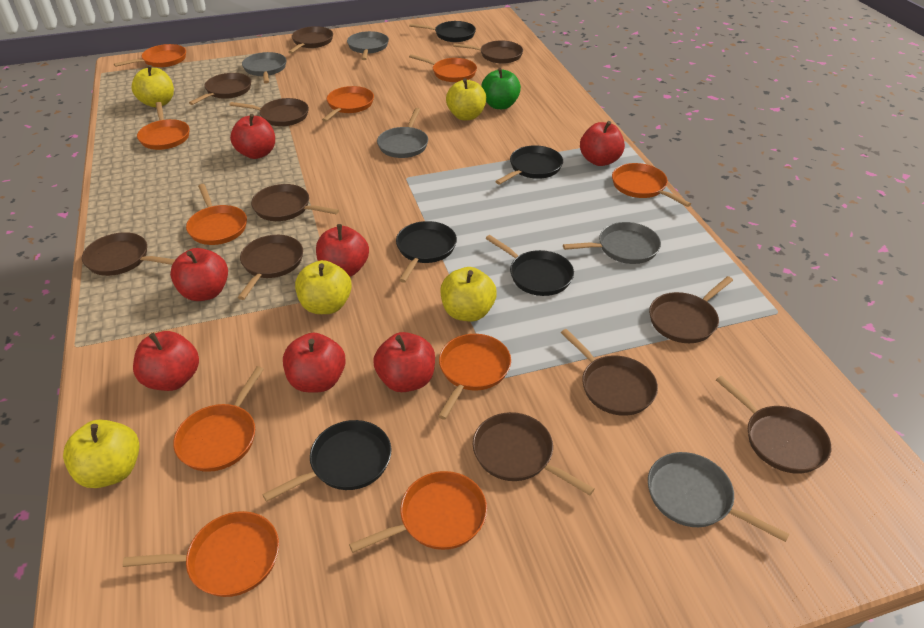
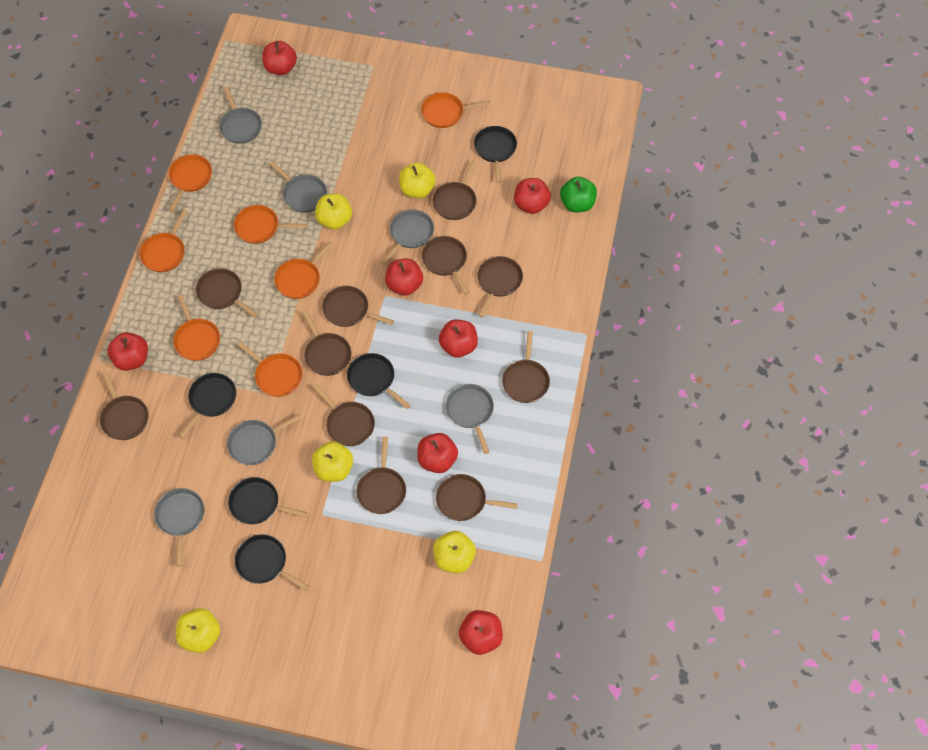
grey pan: 5 -> 6
orange pan: 10 -> 7

